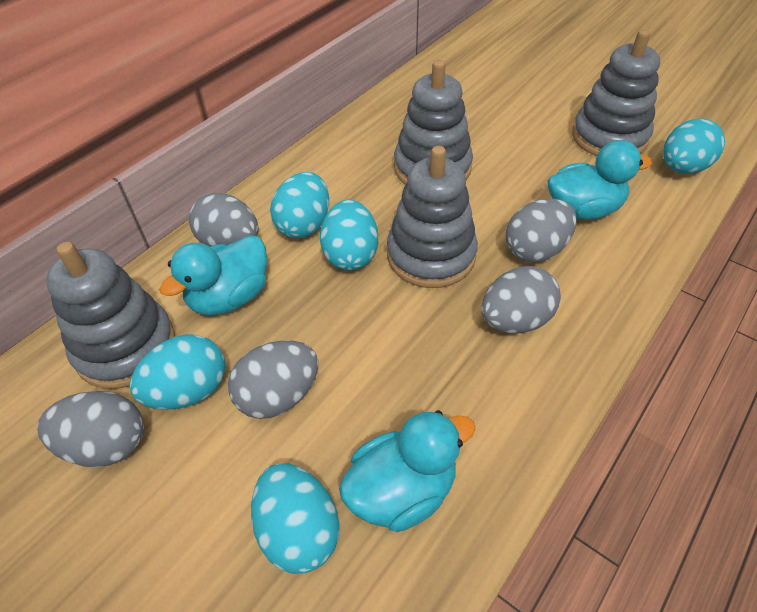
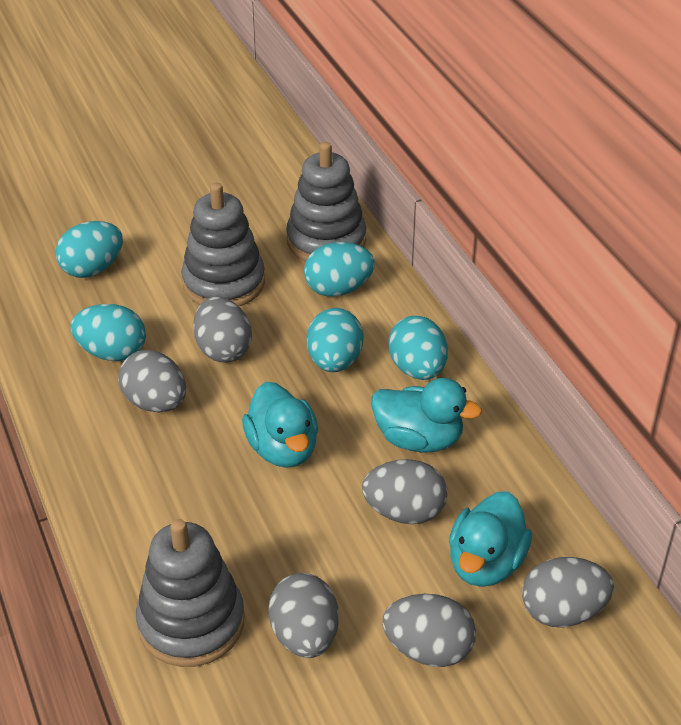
grey egg: 5 -> 6
grey stacking toy: 4 -> 3

